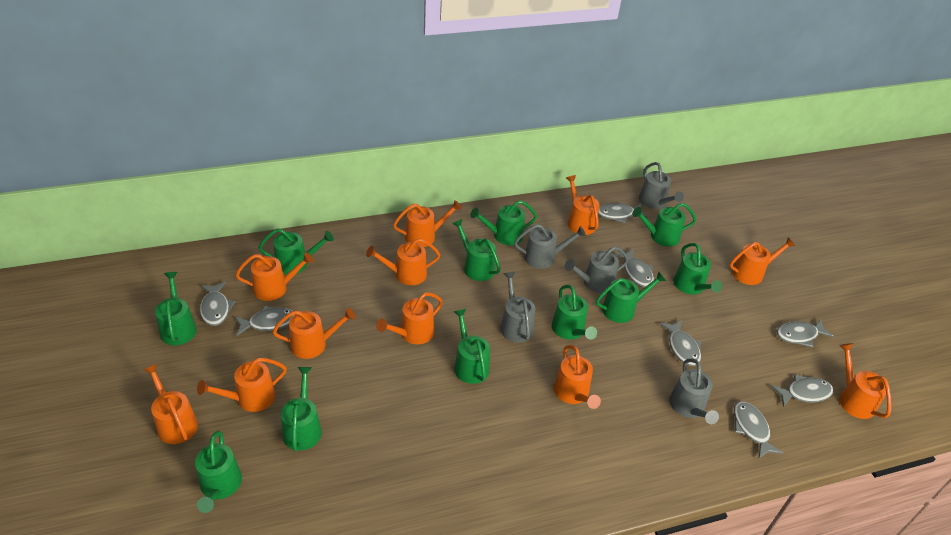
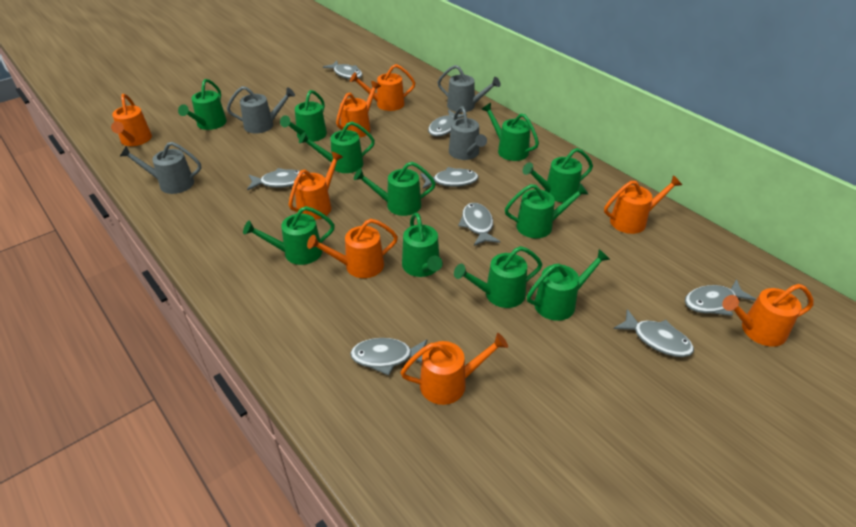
grey watering can: 5 -> 4
orange watering can: 11 -> 8

